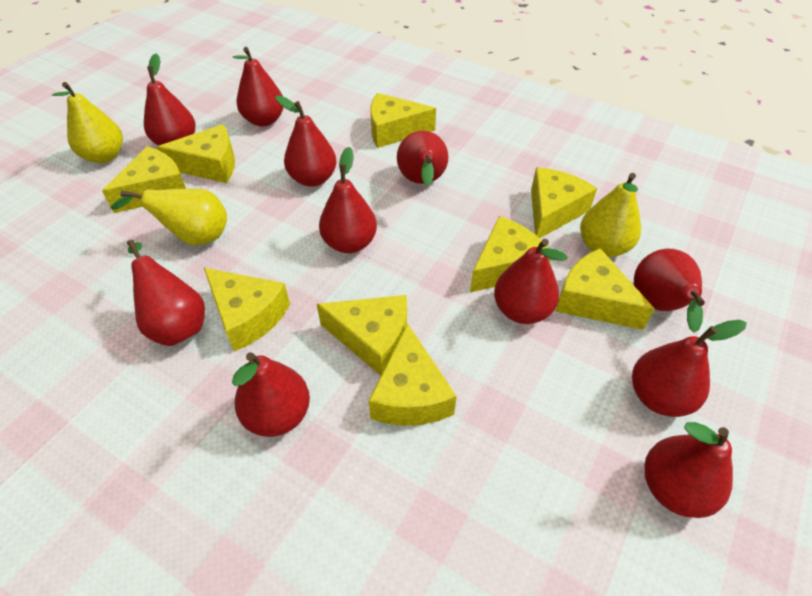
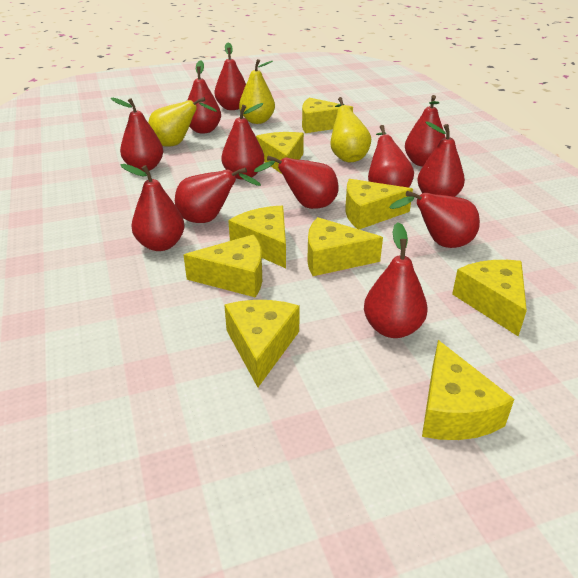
red pear: 11 -> 12

